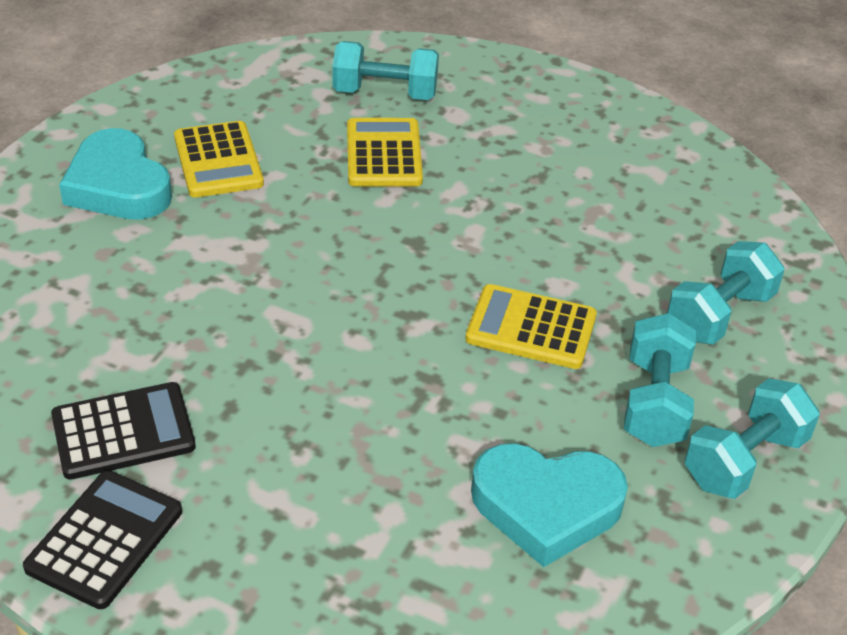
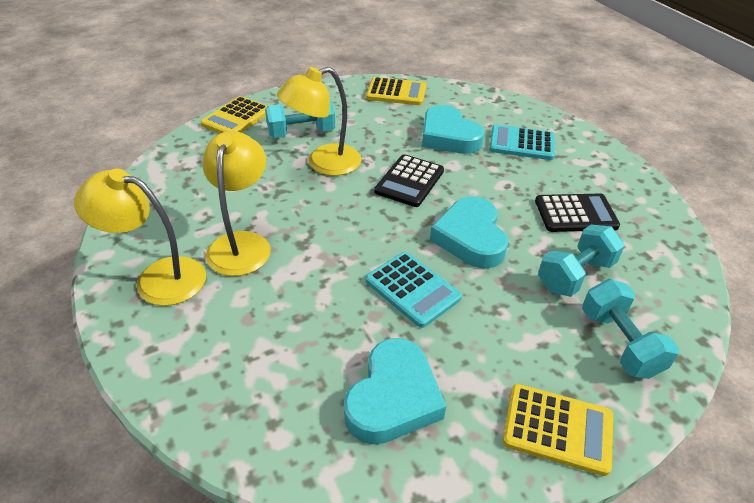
turquoise calculator: 0 -> 2
turquoise dumbbell: 4 -> 3
turquoise heart: 2 -> 3
yellow lamp: 0 -> 3

